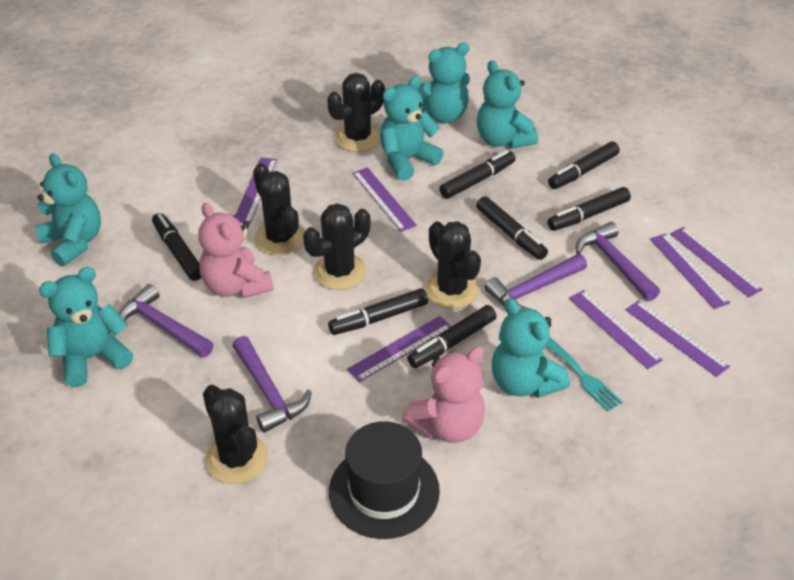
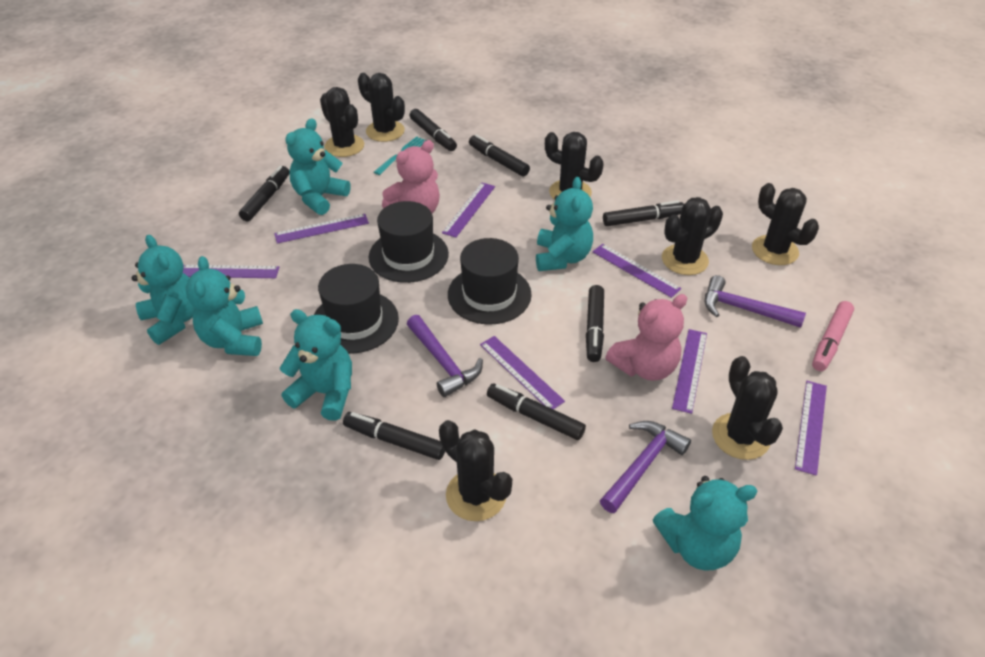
black cactus: 5 -> 7
black hat: 1 -> 3
pink marker: 0 -> 1
purple hammer: 4 -> 3

